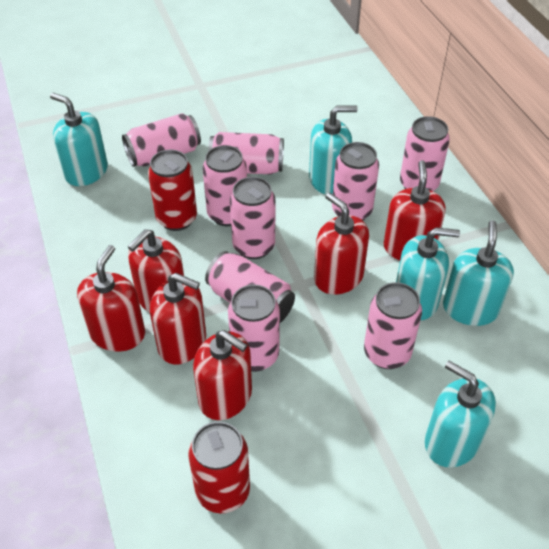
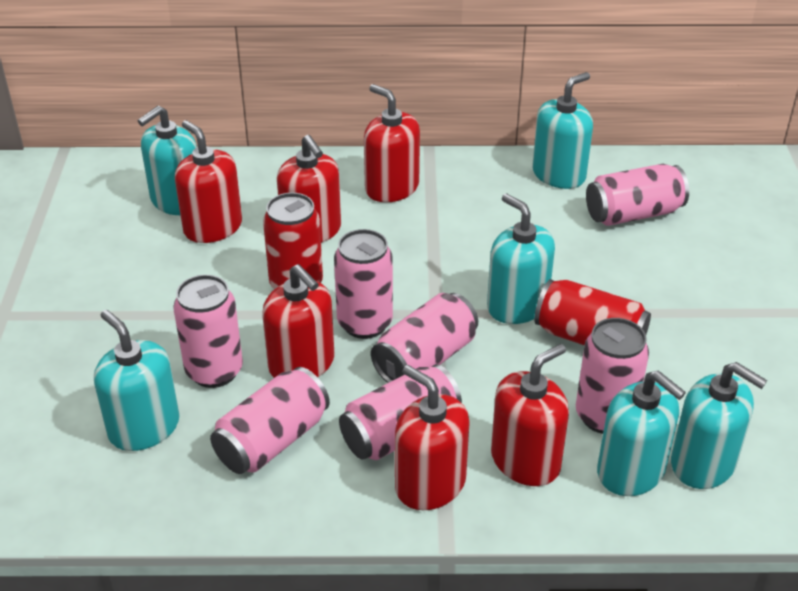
pink can: 9 -> 7
turquoise soap dispenser: 5 -> 6

